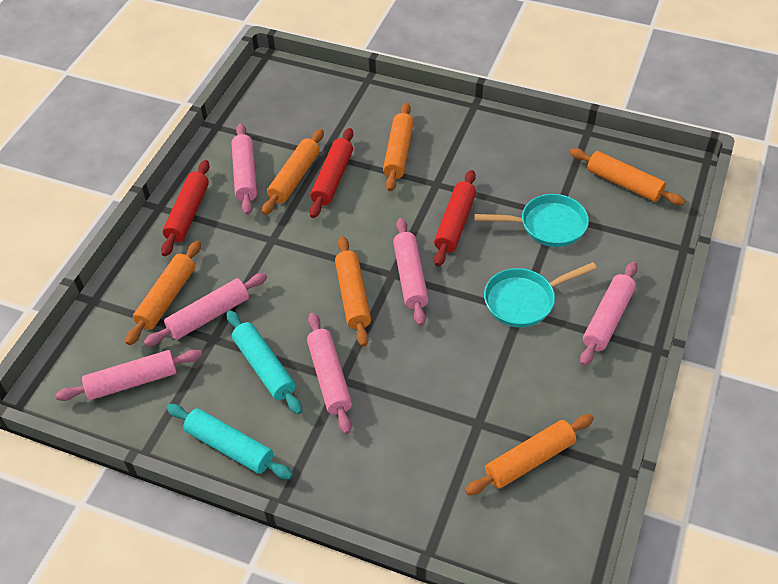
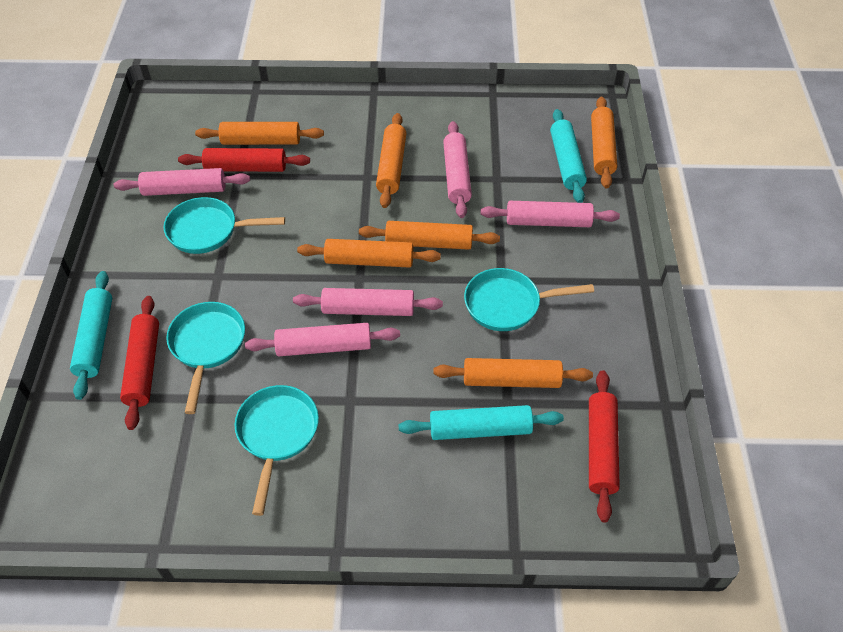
pink rolling pin: 6 -> 5
turquoise pan: 2 -> 4
turquoise rolling pin: 2 -> 3

